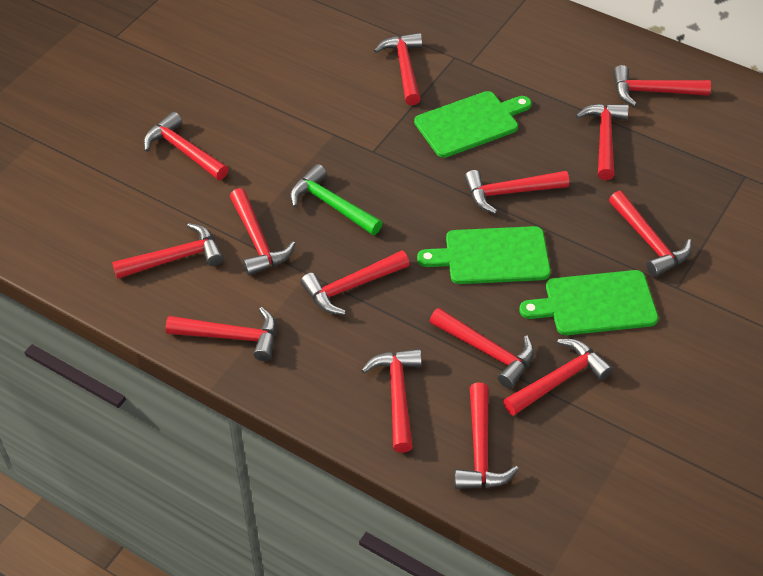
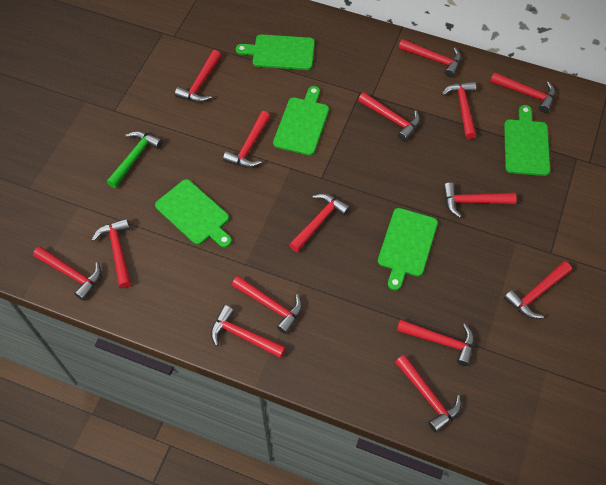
green cutting board: 3 -> 5
red hammer: 14 -> 15

